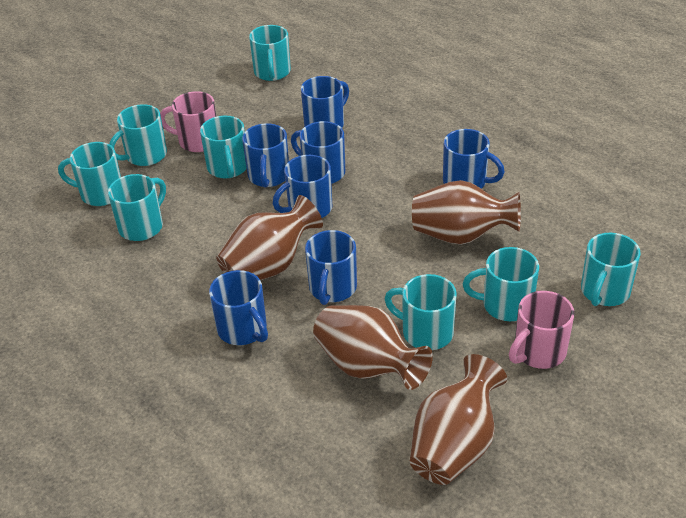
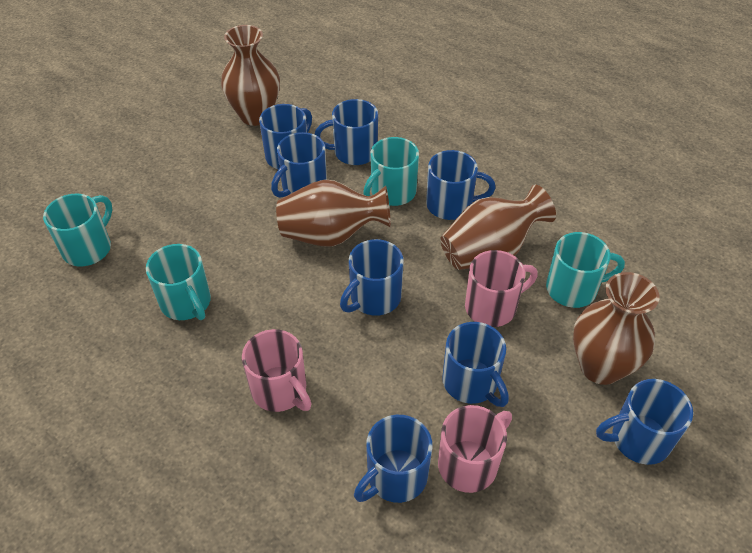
blue mug: 7 -> 8
pink mug: 2 -> 3
turquoise mug: 8 -> 4

